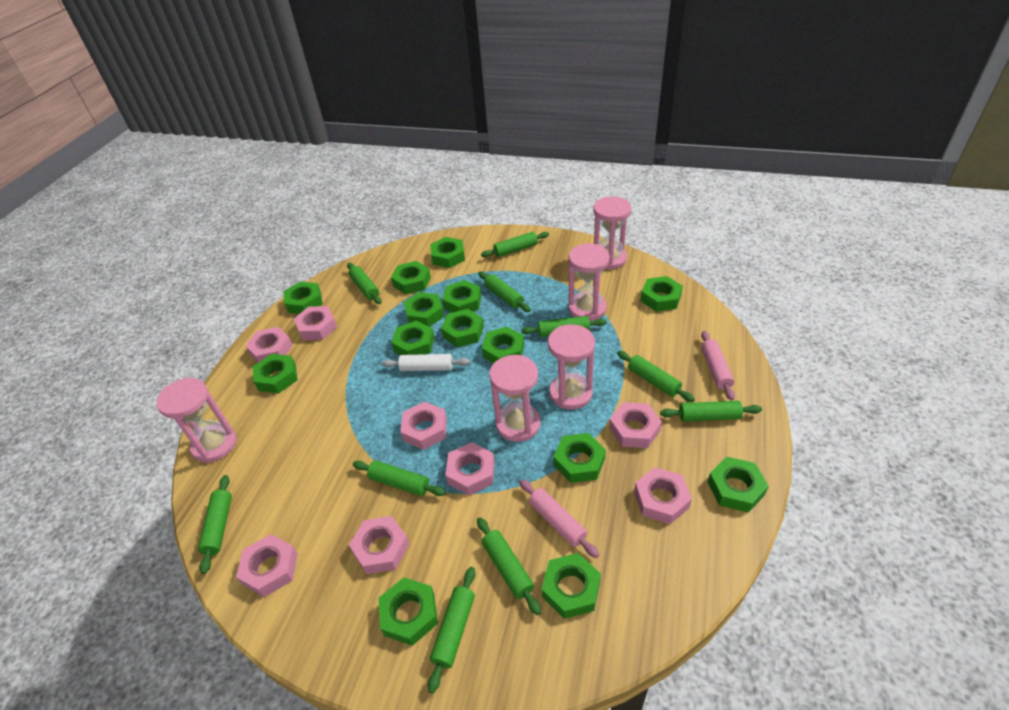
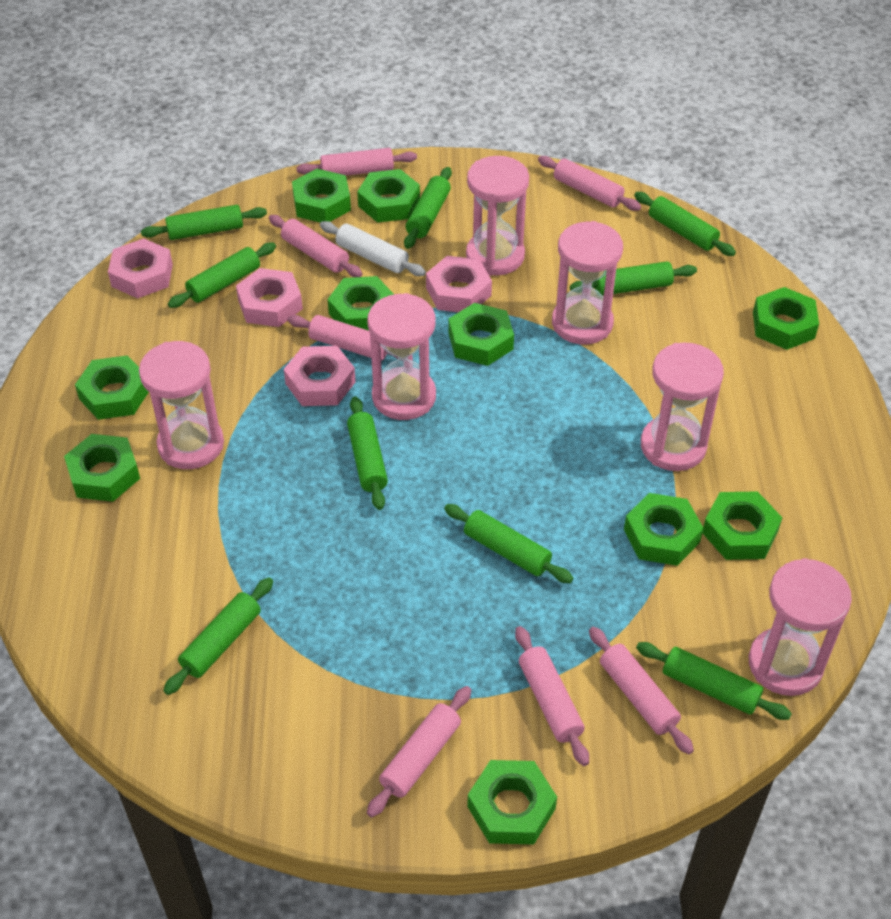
green nut: 14 -> 10
green rolling pin: 10 -> 9
pink hourglass: 5 -> 6
pink nut: 8 -> 4
pink rolling pin: 2 -> 7

